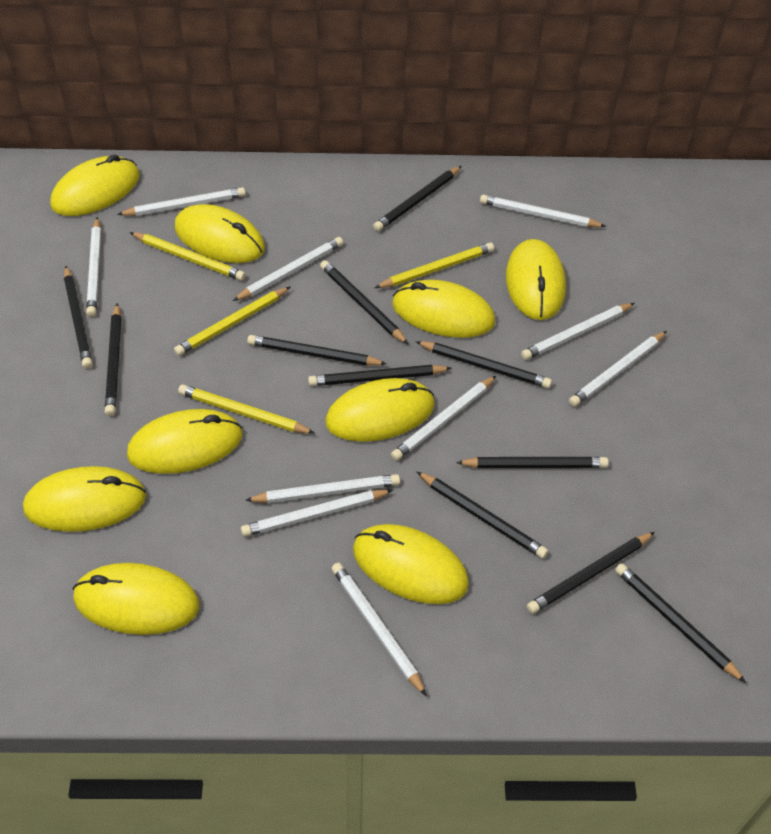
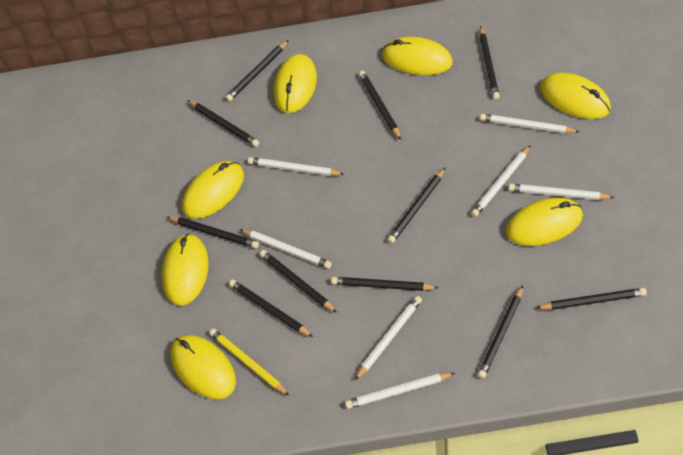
white pencil: 10 -> 7
yellow mouse: 9 -> 7
yellow pencil: 4 -> 1

